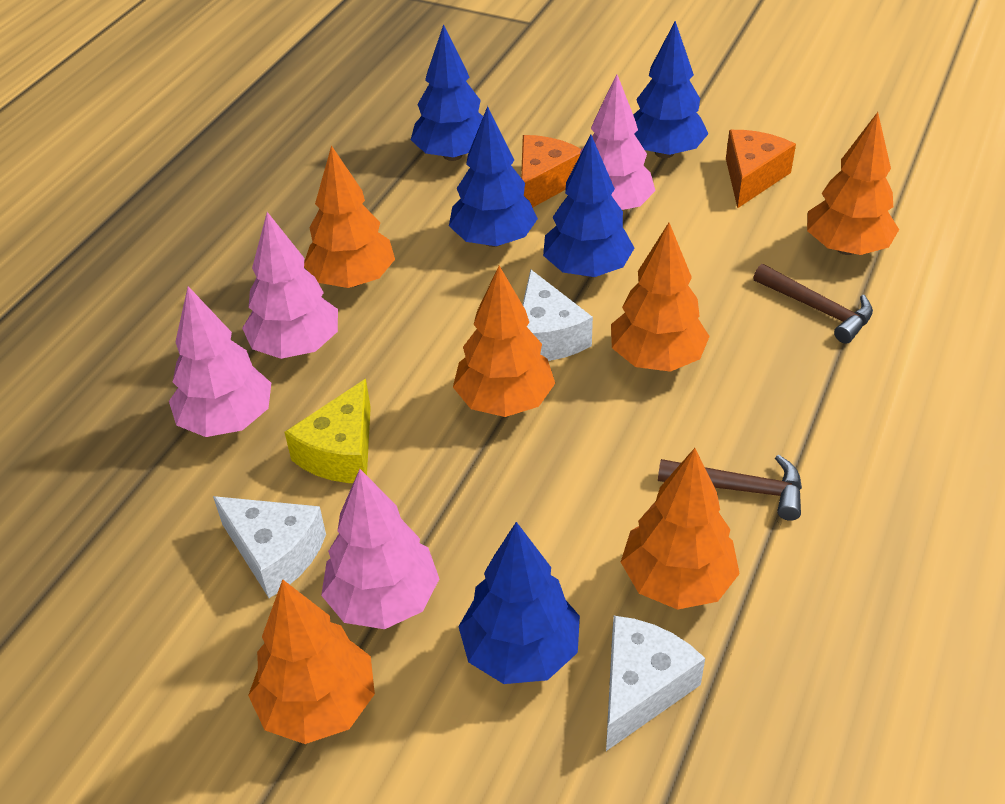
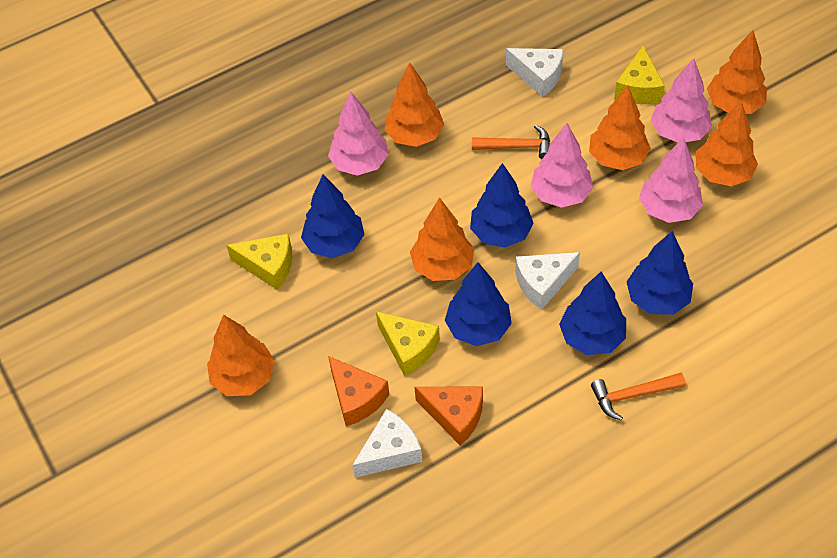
brown hammer: 2 -> 0
orange hammer: 0 -> 2
yellow cheese: 1 -> 3

